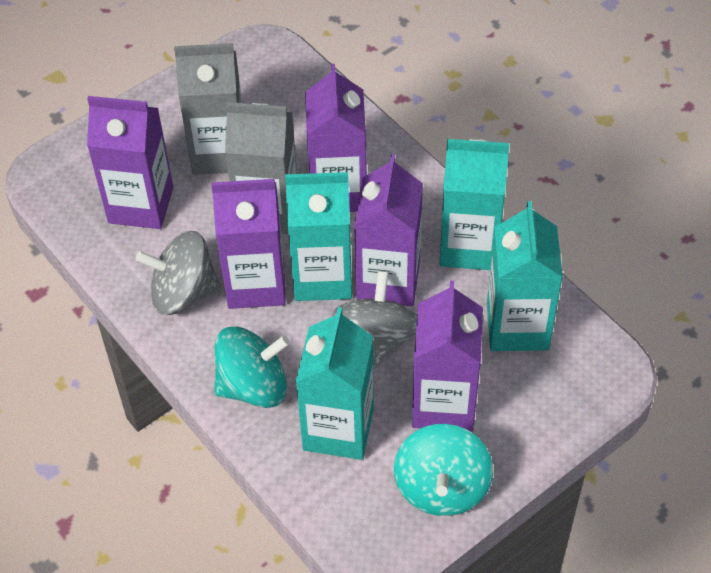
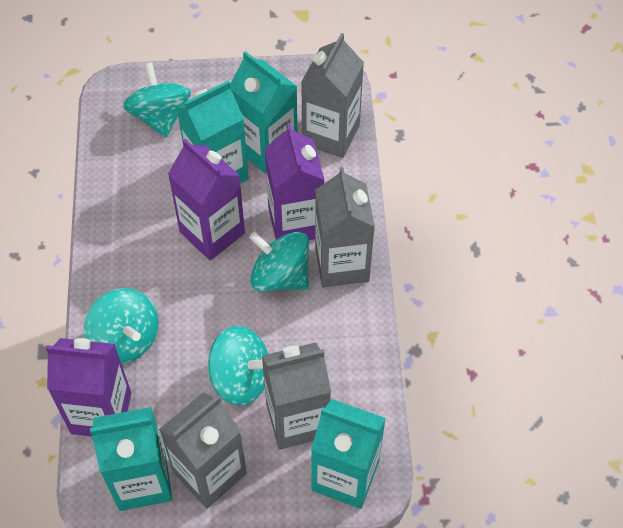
grey carton: 2 -> 4
grey spinning top: 2 -> 0
purple carton: 5 -> 3
turquoise spinning top: 2 -> 4

